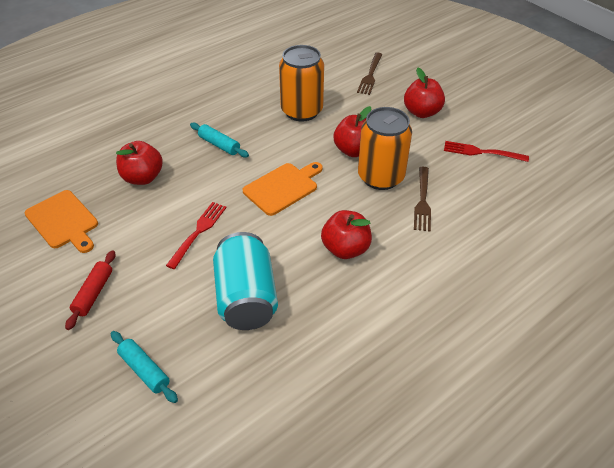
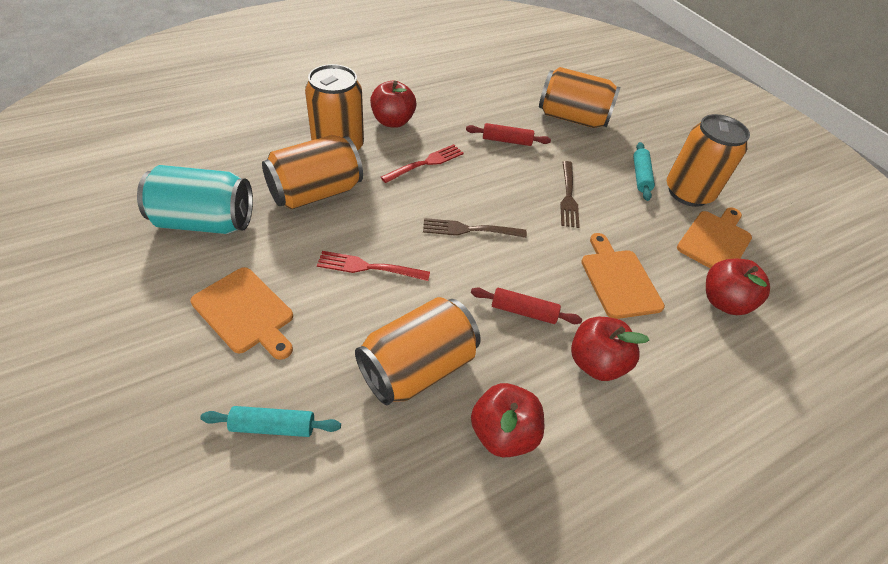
orange can: 2 -> 5
orange cutting board: 2 -> 3
red rolling pin: 1 -> 2

